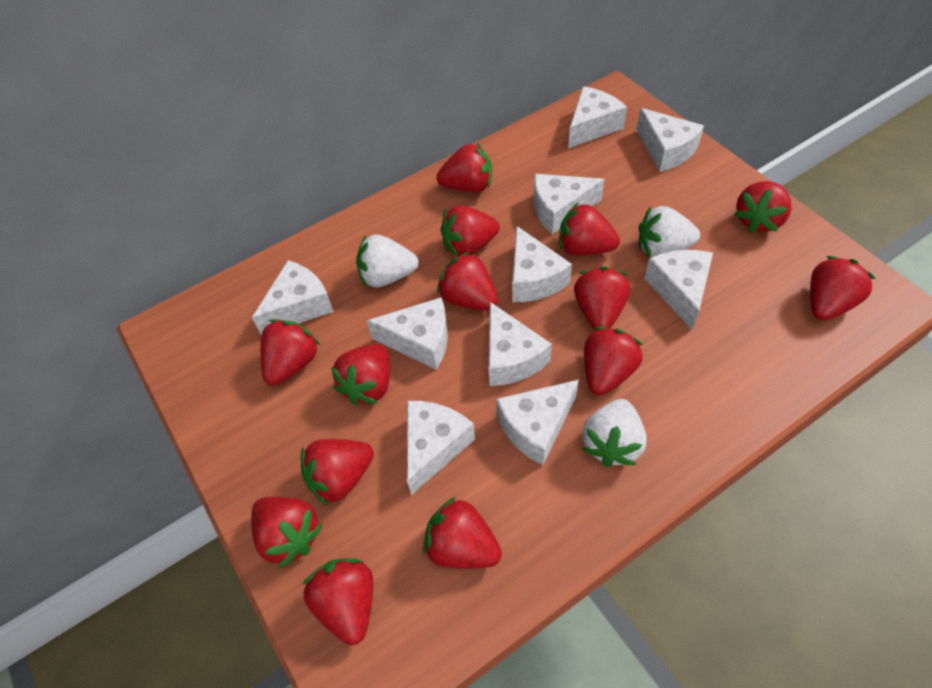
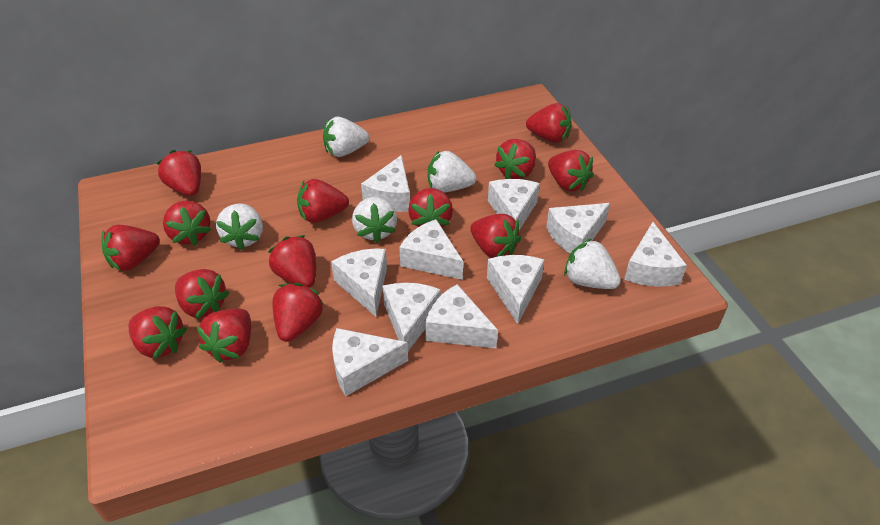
white strawberry: 3 -> 5

